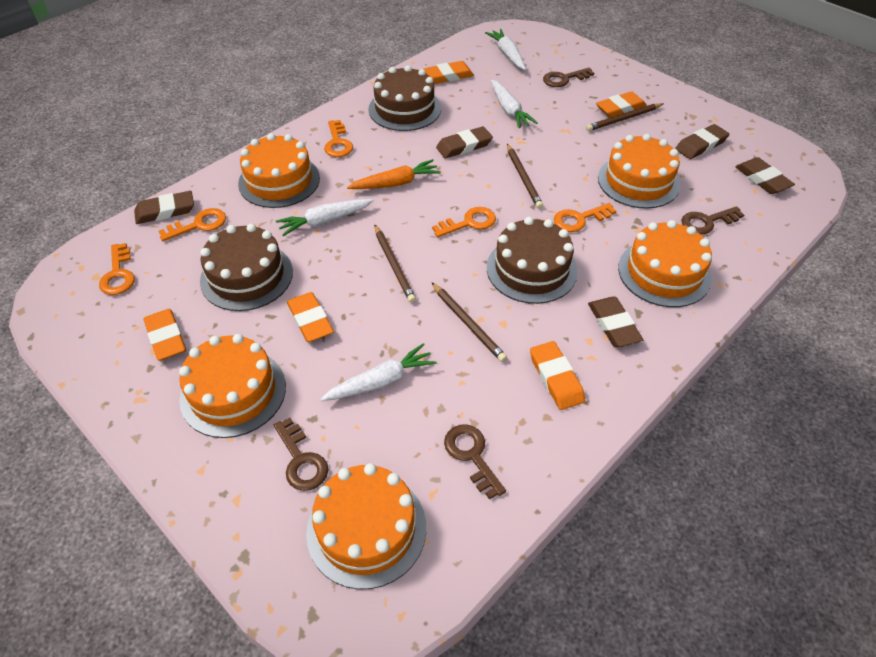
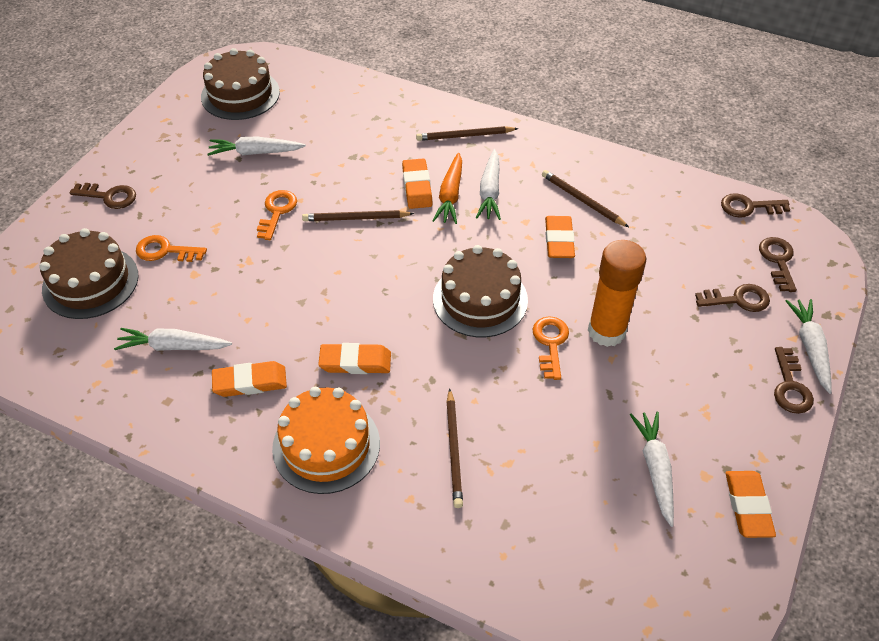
brown eraser: 5 -> 0
brown key: 4 -> 5
orange cake: 5 -> 1
orange glue stick: 0 -> 1
orange key: 5 -> 3
white carrot: 4 -> 5

